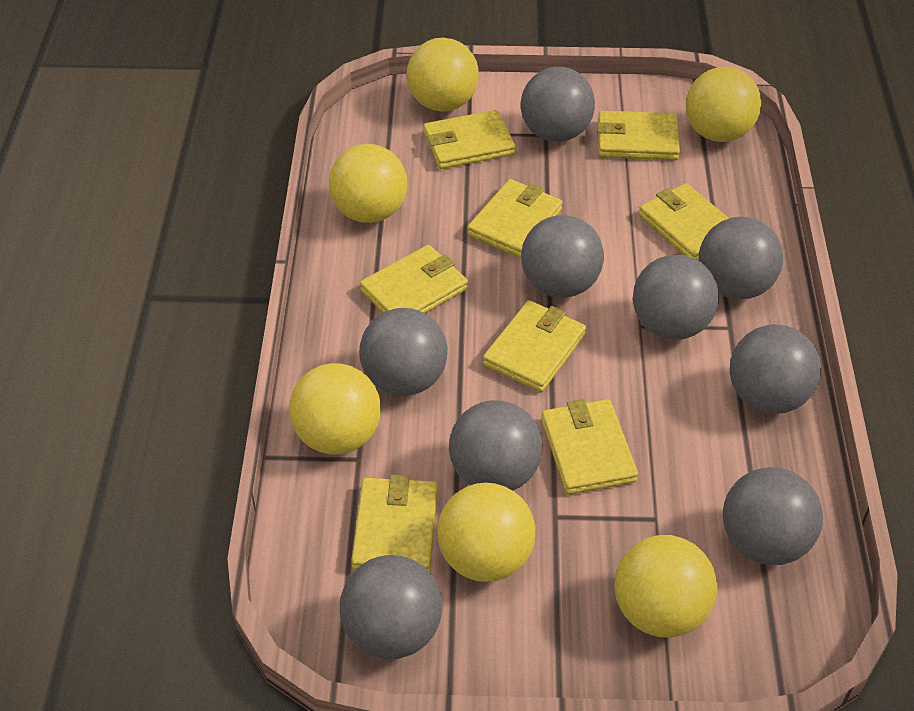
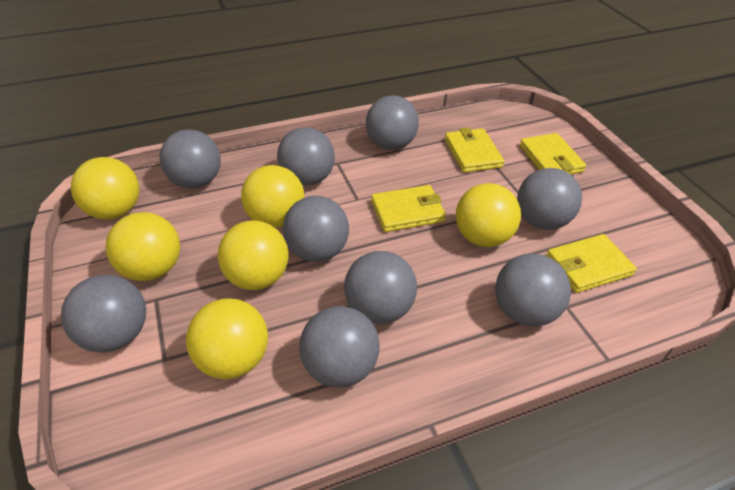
yellow wallet: 8 -> 4

